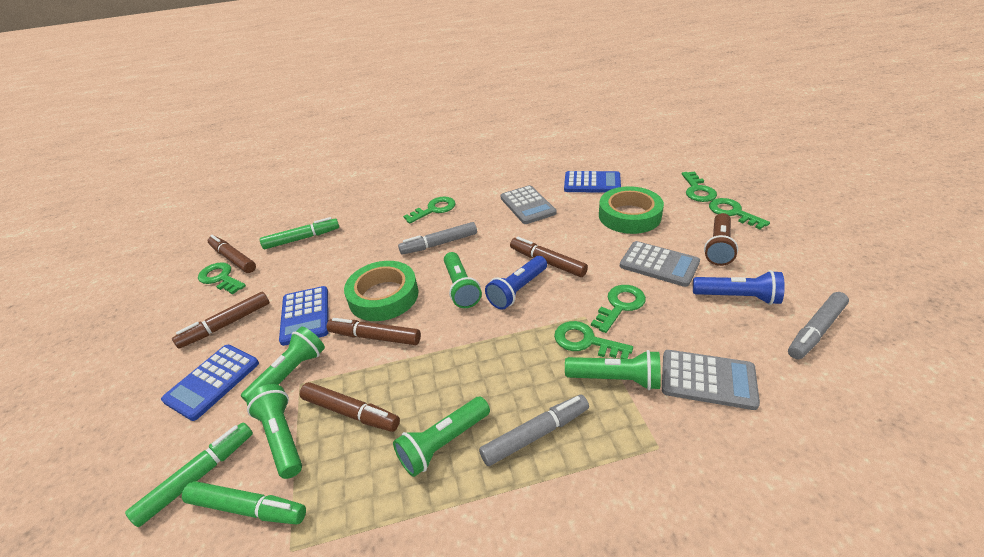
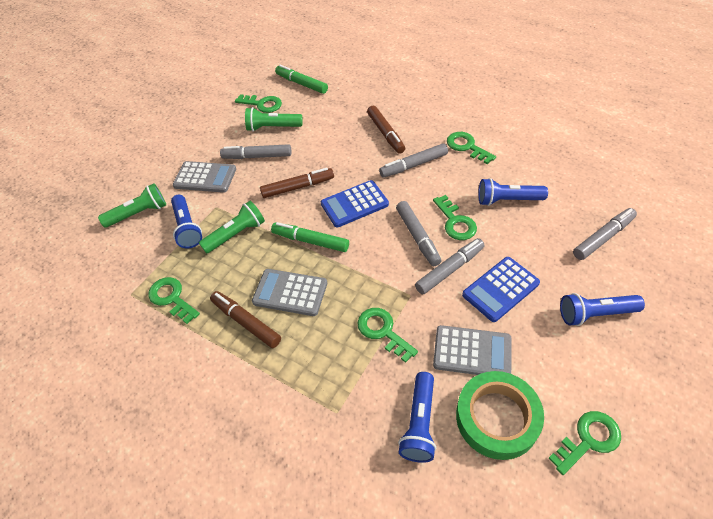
blue calculator: 3 -> 2
blue flashlight: 2 -> 4
brown flashlight: 1 -> 0
brown marker: 5 -> 3
green flashlight: 5 -> 3
green marker: 3 -> 2
green tape: 2 -> 1
grey marker: 3 -> 5

